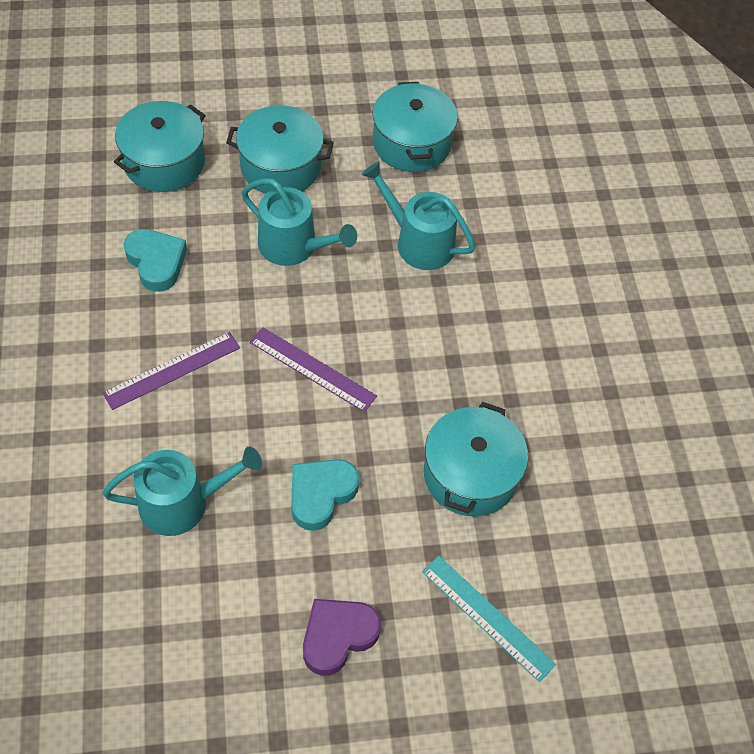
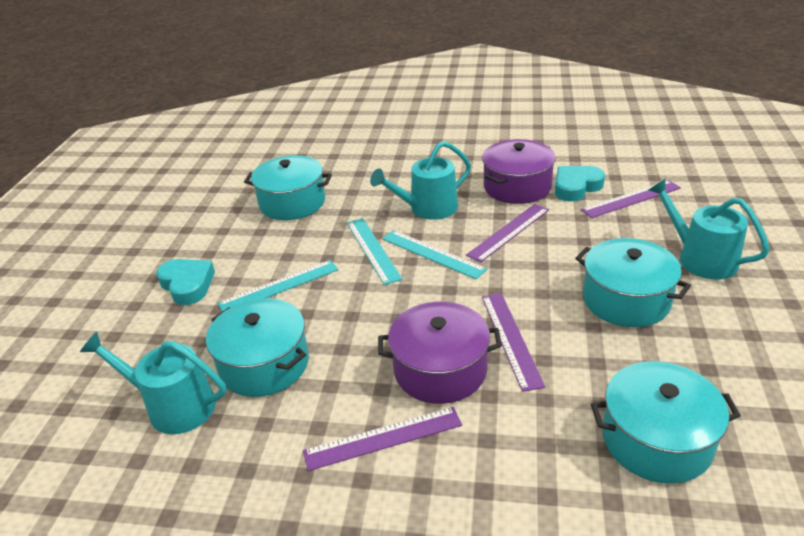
purple heart: 1 -> 0
purple pot: 0 -> 2
purple ruler: 2 -> 4
turquoise ruler: 1 -> 3

